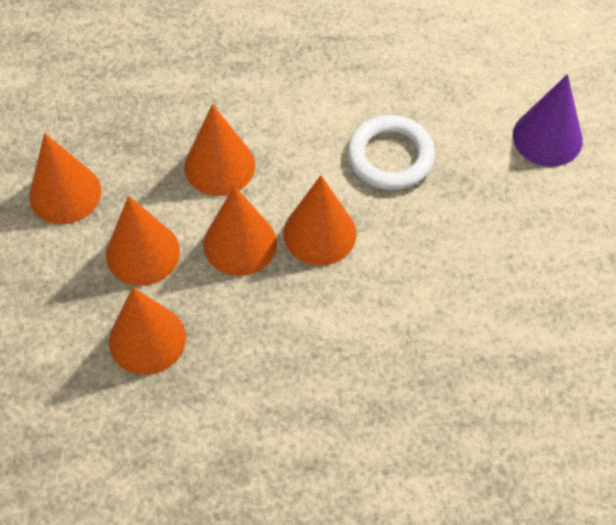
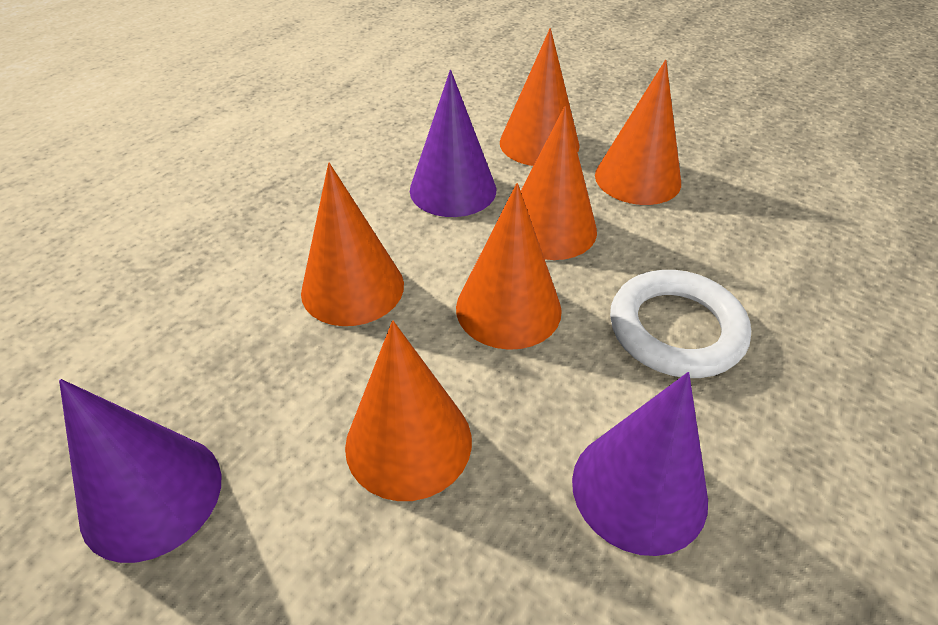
purple cone: 1 -> 3

